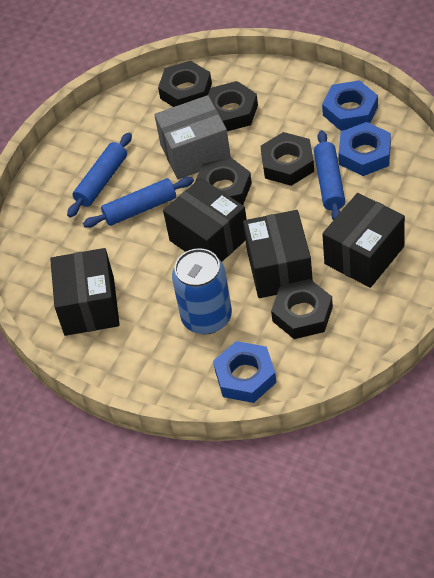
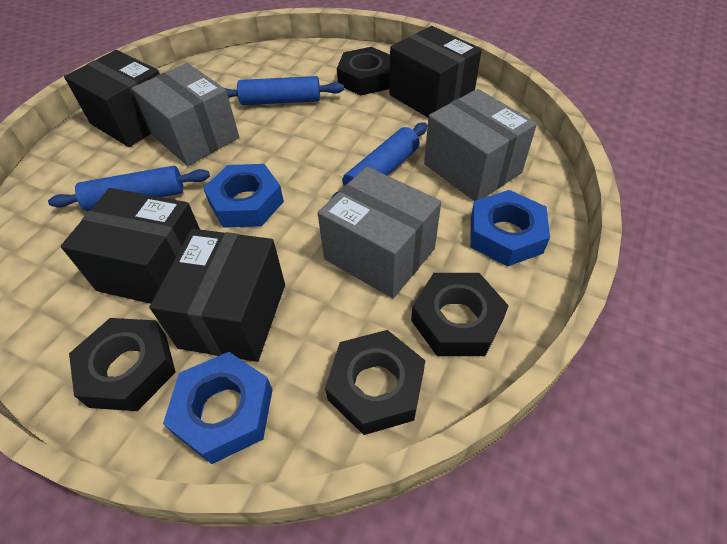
black nut: 5 -> 4
blue can: 1 -> 0
grey box: 1 -> 3

